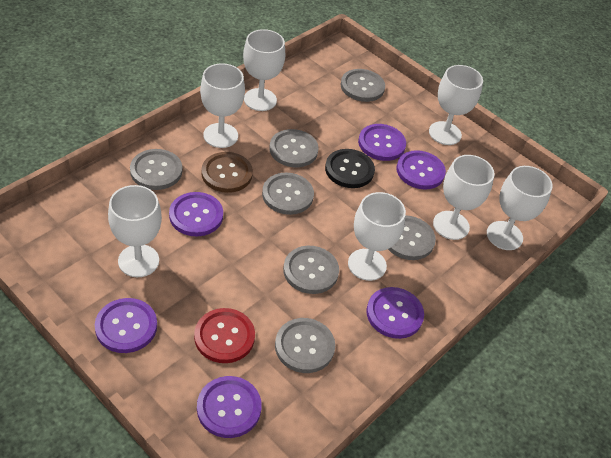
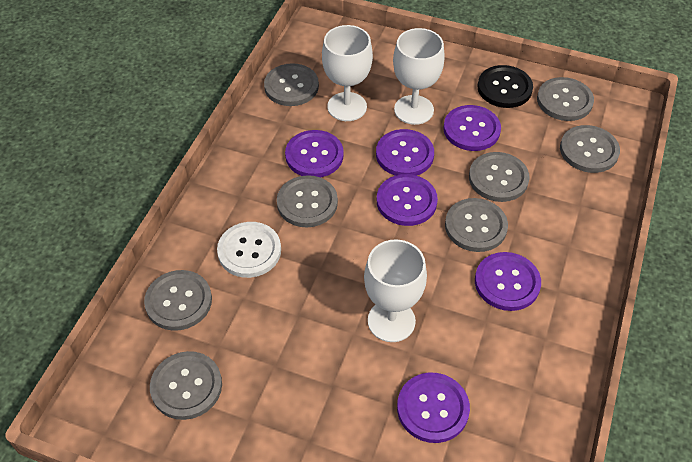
brown button: 1 -> 0
grey button: 7 -> 8
red button: 1 -> 0
white button: 0 -> 1
white goblet: 7 -> 3

